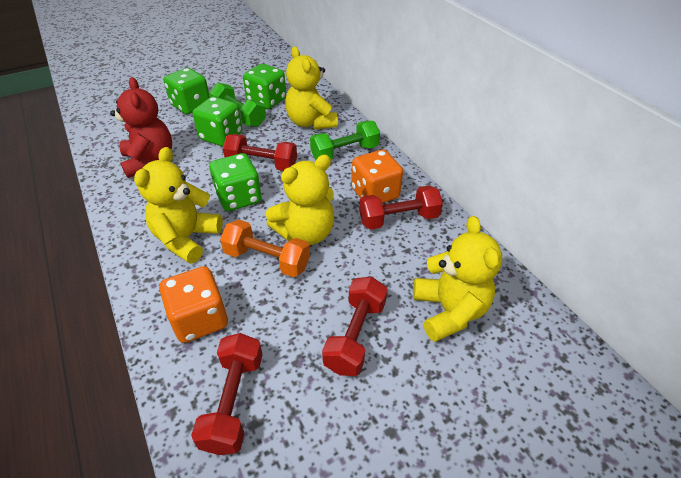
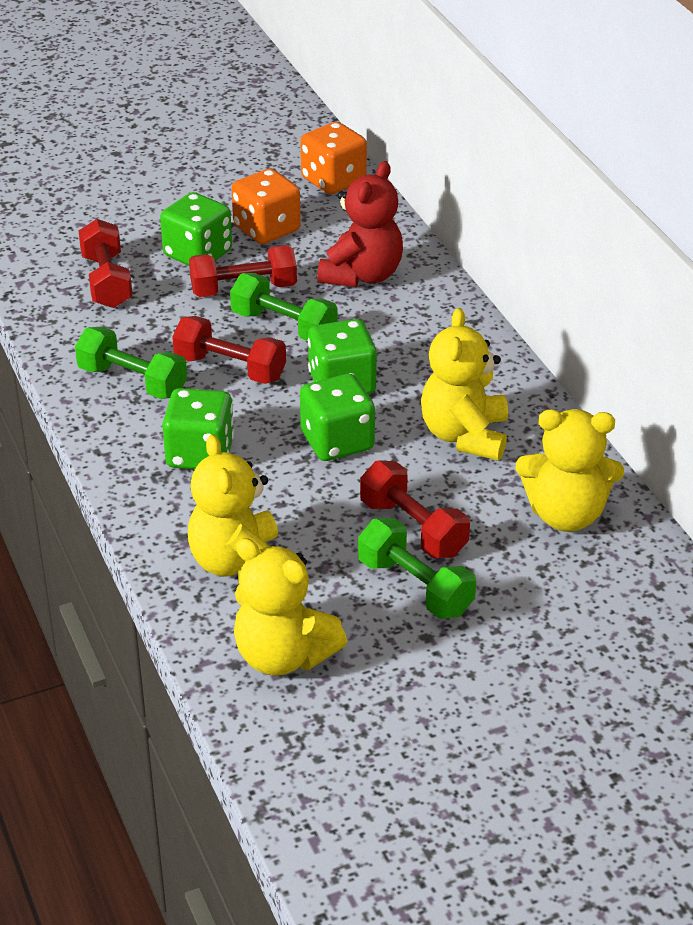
green dumbbell: 2 -> 3
orange dumbbell: 1 -> 0

